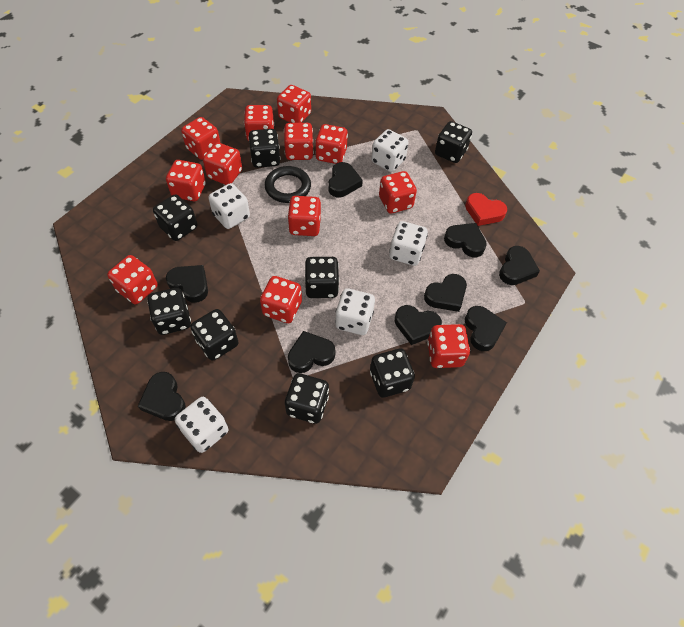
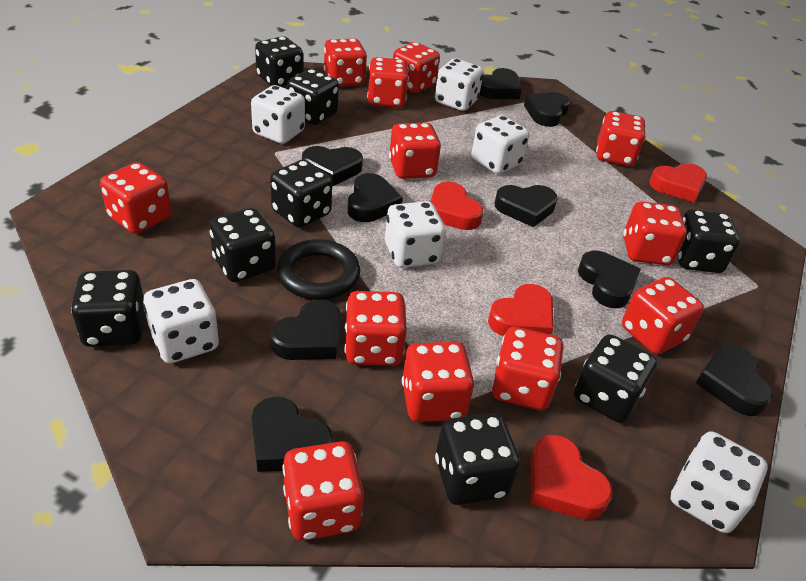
red heart: 1 -> 4
white dice: 5 -> 6

